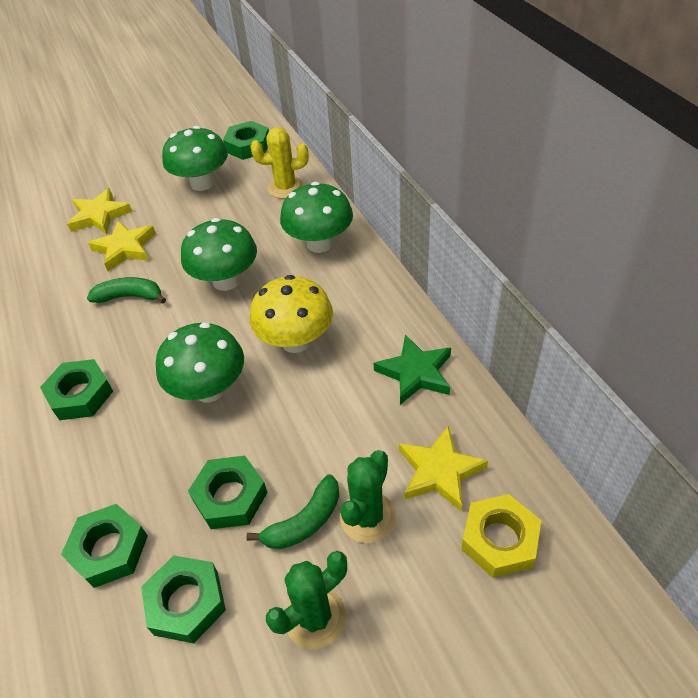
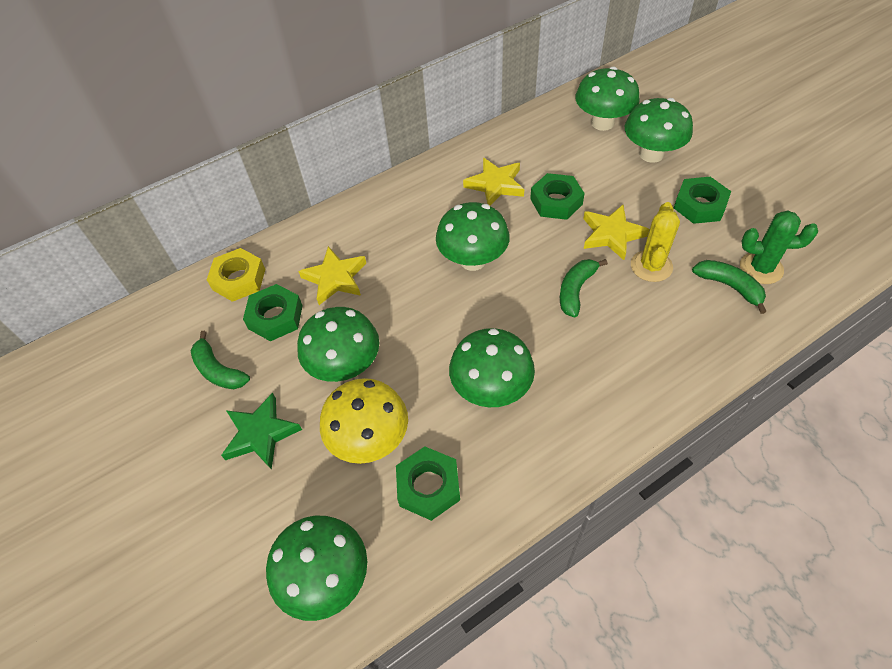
green banana: 2 -> 3
green cactus: 2 -> 1
green mushroom: 4 -> 6
green nut: 5 -> 4

